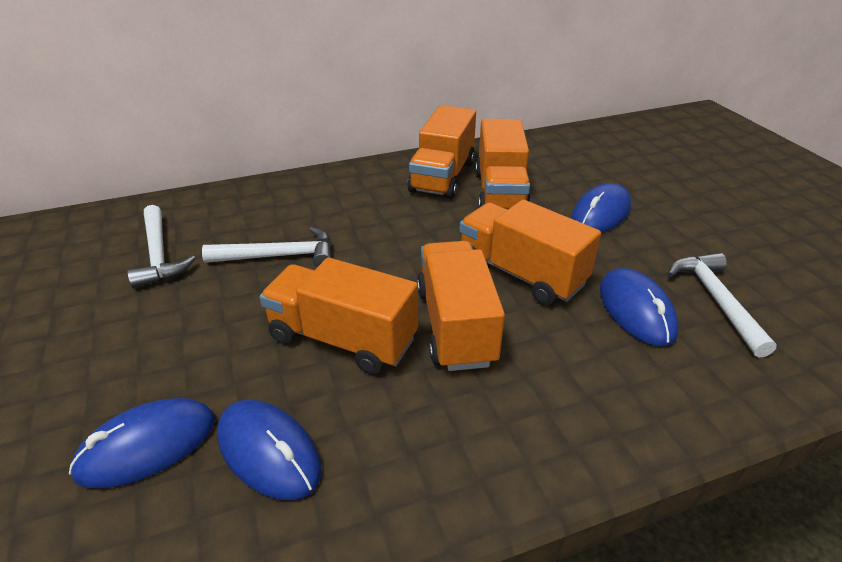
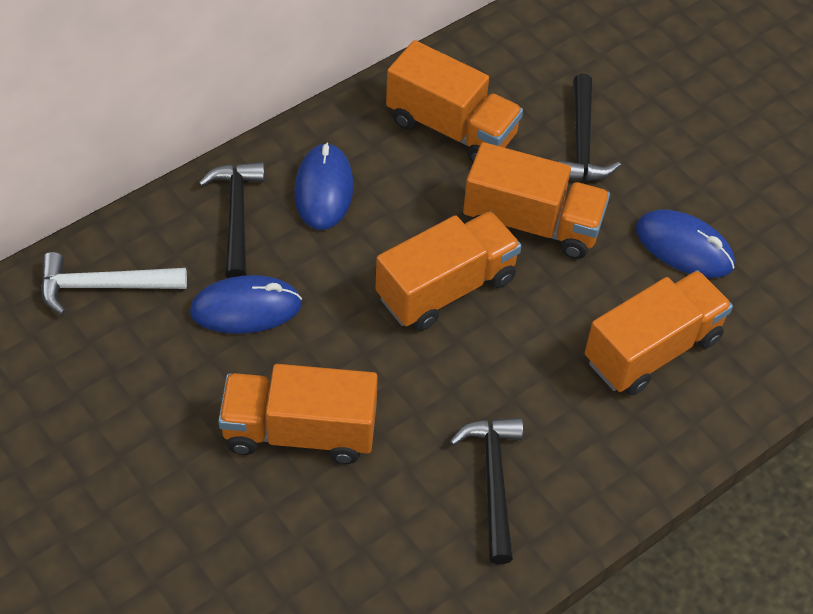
black hammer: 0 -> 3
blue mouse: 4 -> 3
white hammer: 3 -> 1

